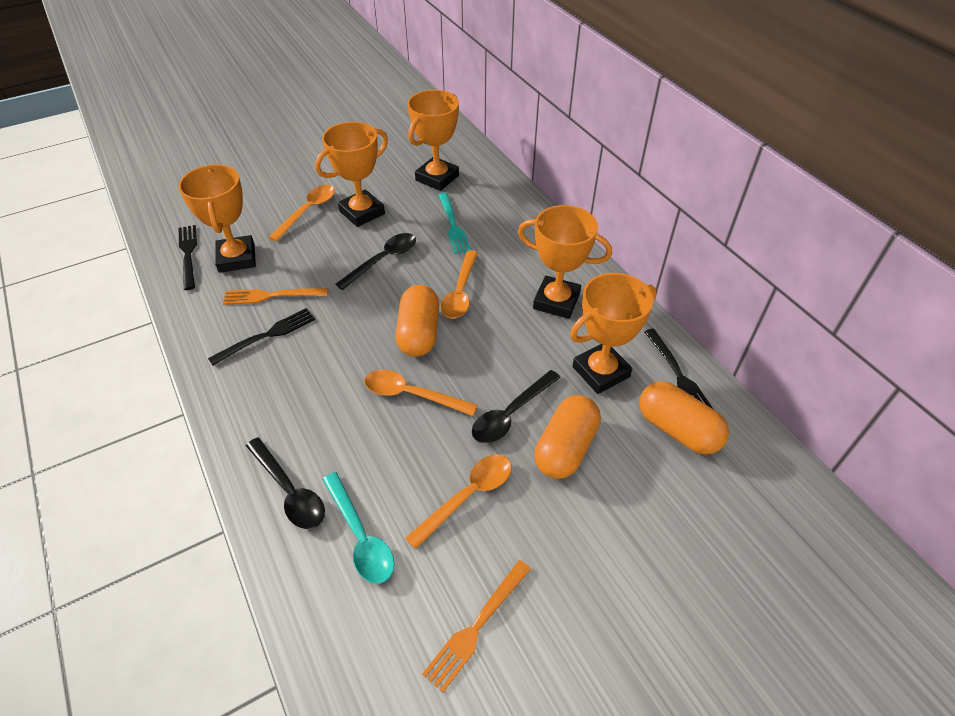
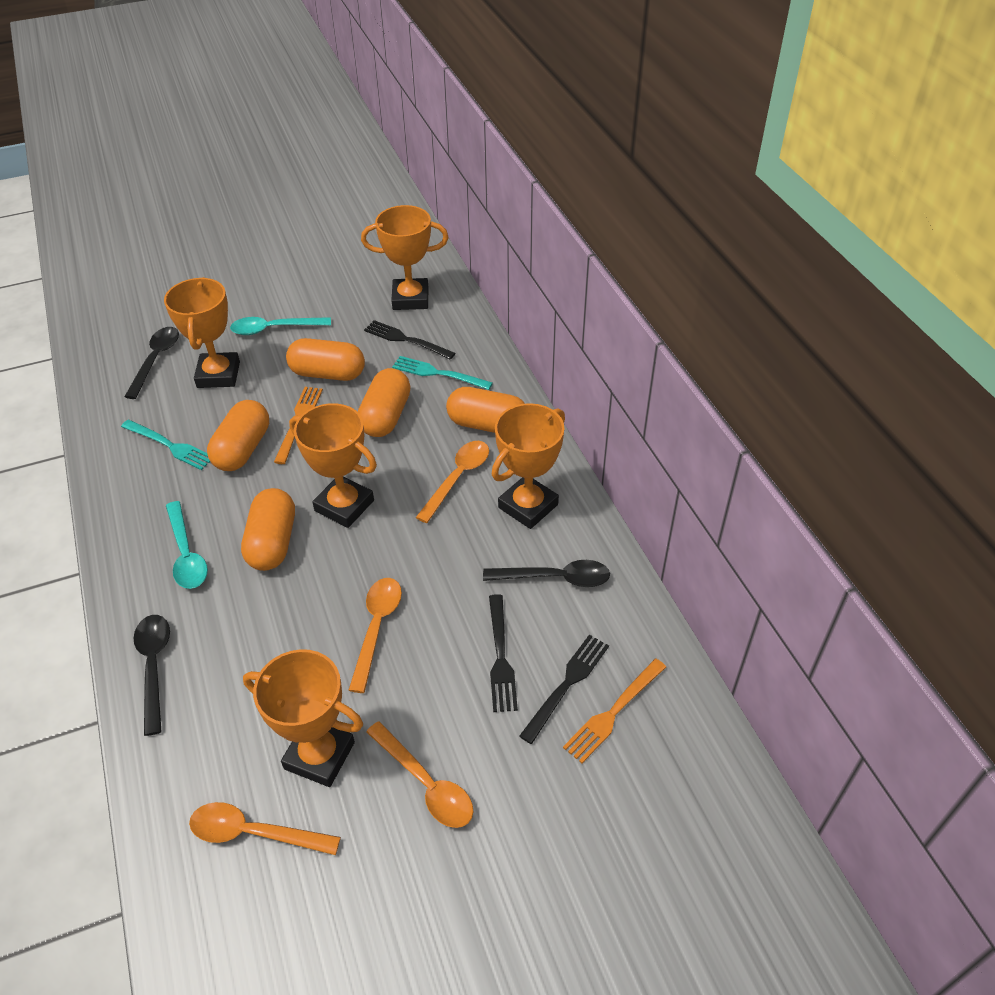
orange capsule: 3 -> 5
turquoise fork: 1 -> 2
turquoise spoon: 1 -> 2

